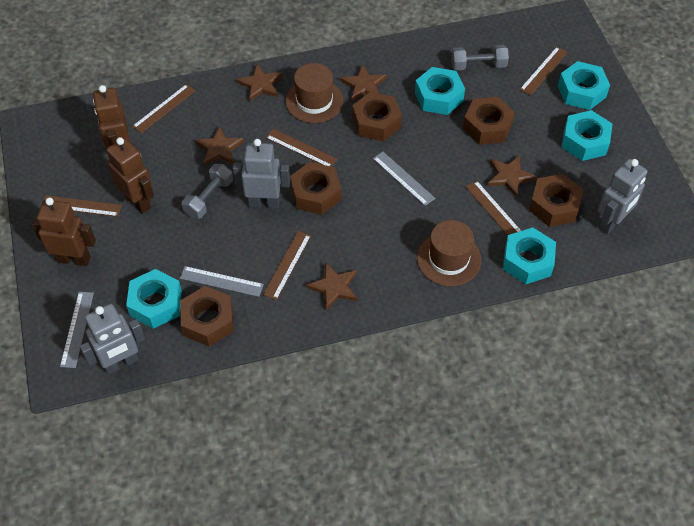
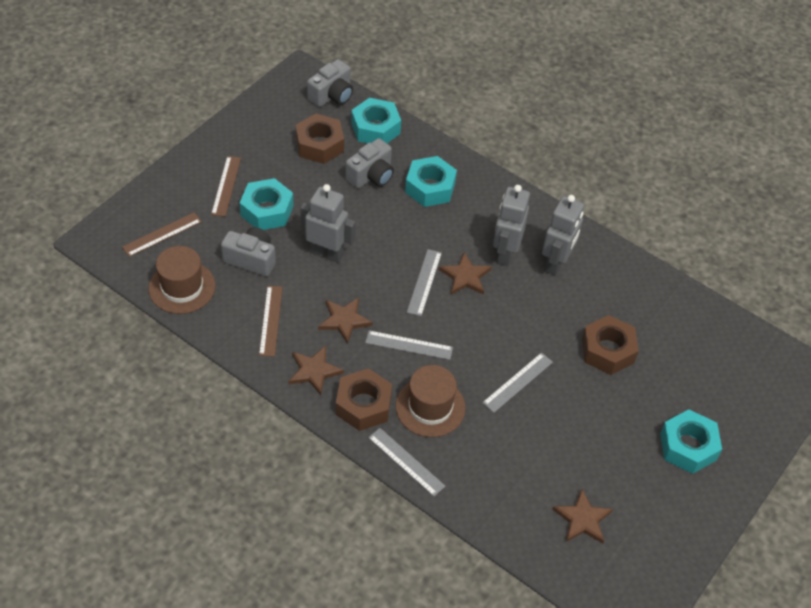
brown nut: 5 -> 3
brown robot: 3 -> 0
brown ruler: 6 -> 3
brown star: 5 -> 4
grey camera: 0 -> 3
grey dumbbell: 2 -> 0
grey ruler: 3 -> 4
turquoise nut: 5 -> 4

